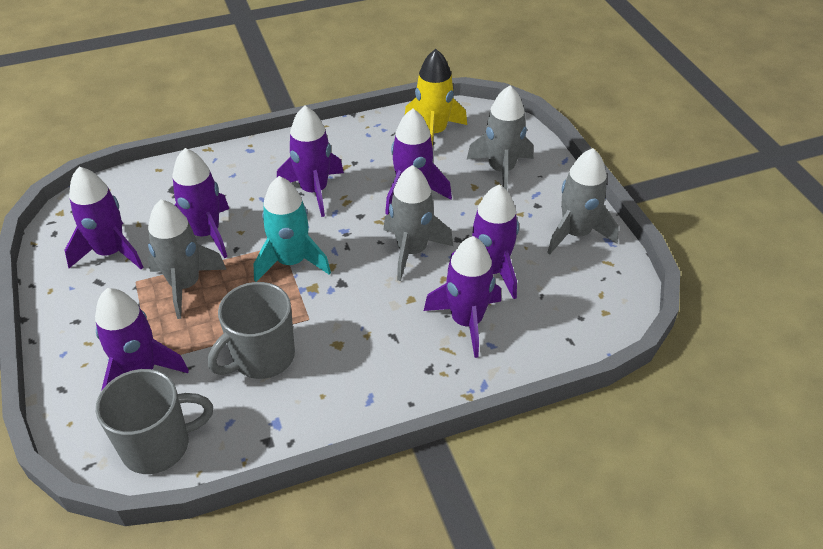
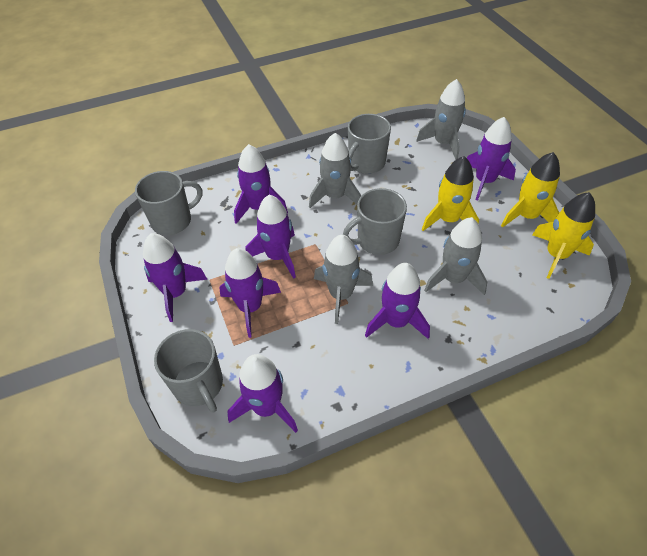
grey mug: 2 -> 4
turquoise rocket: 1 -> 0
yellow rocket: 1 -> 3

